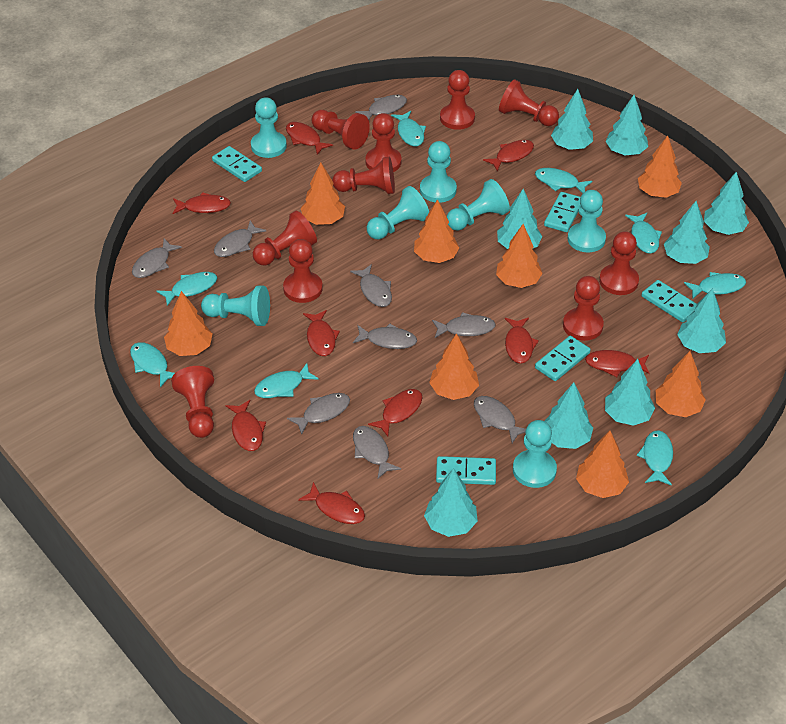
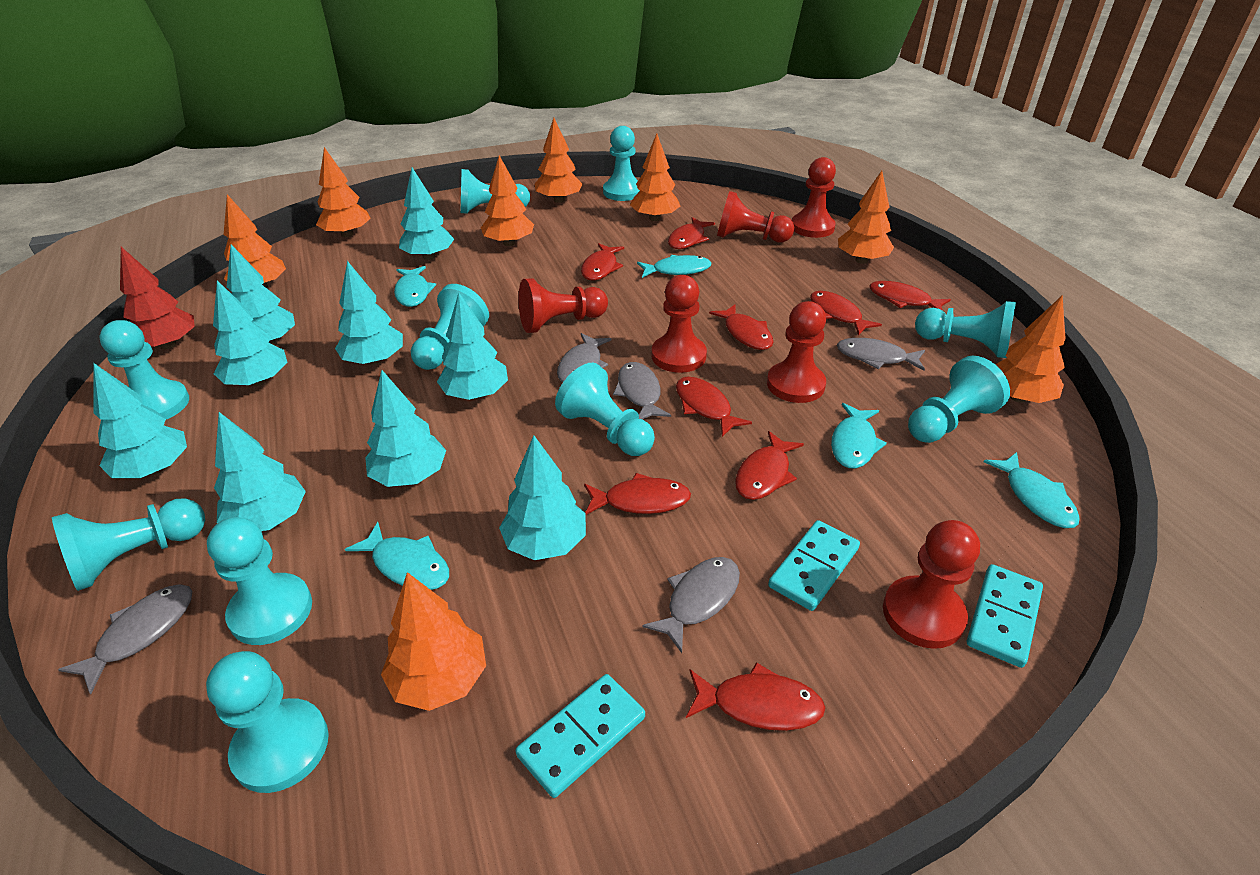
grey fish: 9 -> 5
red pawn: 10 -> 6
red tree: 0 -> 1
turquoise domino: 5 -> 3
turquoise fish: 8 -> 5
turquoise pawn: 7 -> 10

